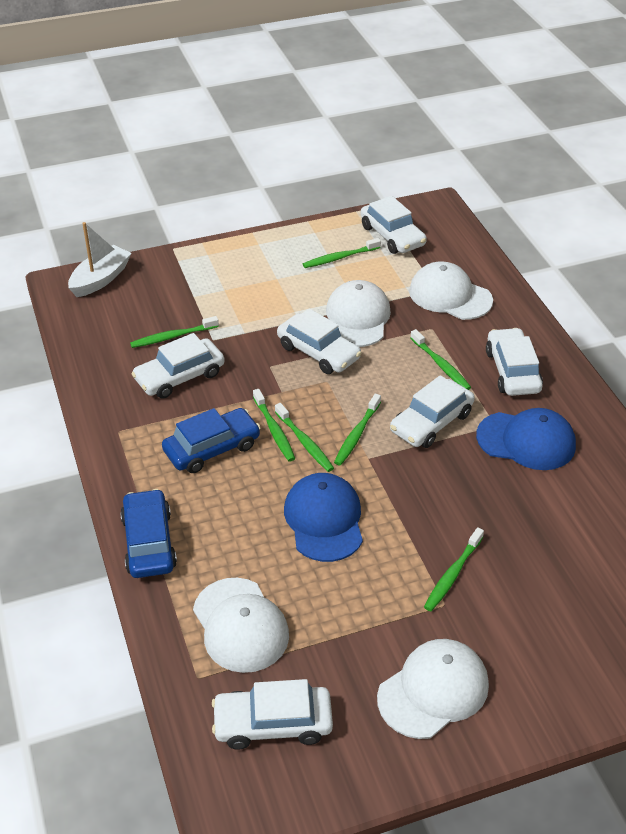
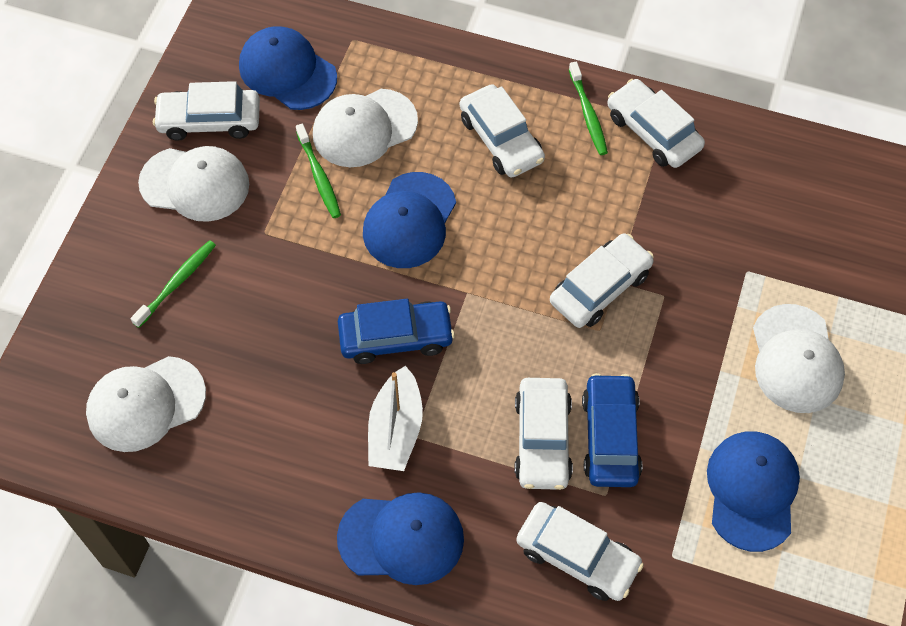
blue cap: 2 -> 4
green toothbrush: 7 -> 3

